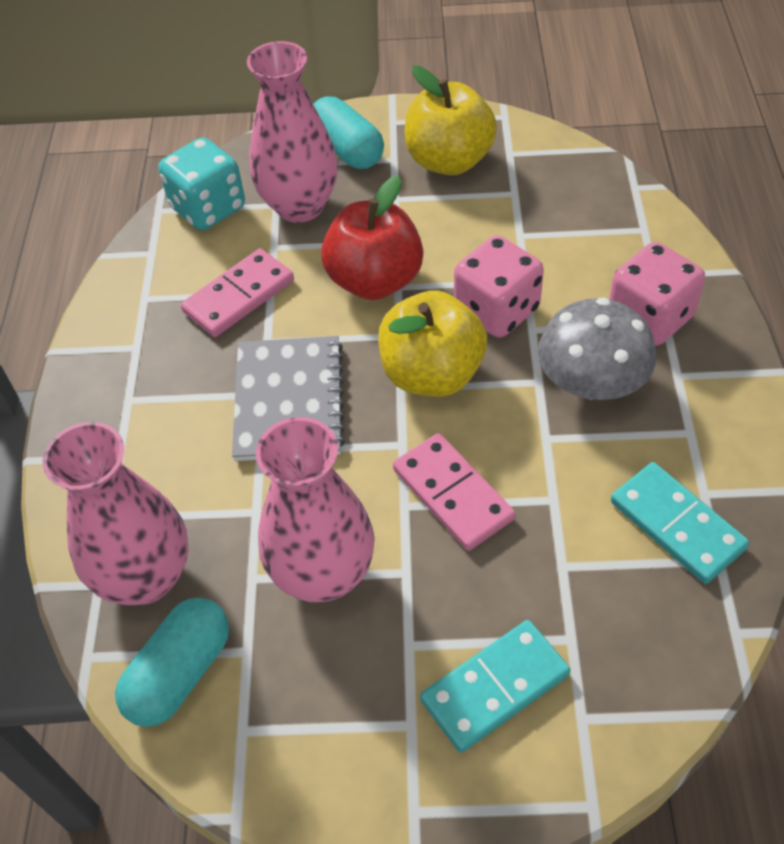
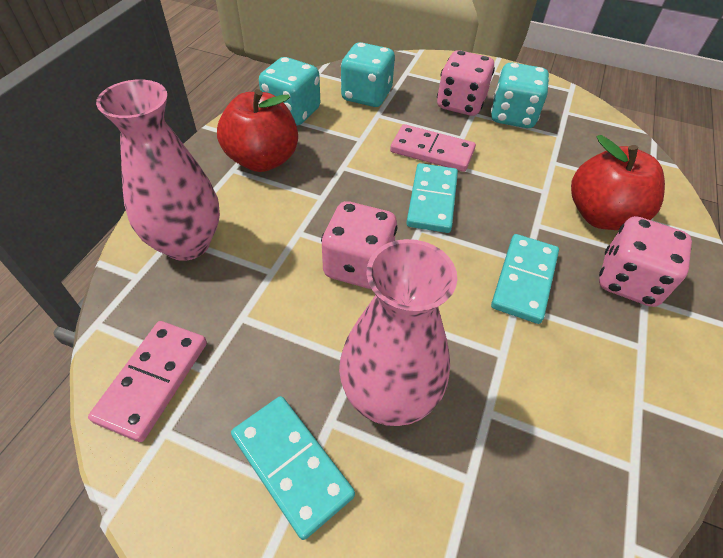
grey mushroom: 1 -> 0
grey notebook: 1 -> 0
pink dice: 2 -> 3
pink vase: 3 -> 2
red apple: 1 -> 2
turquoise capsule: 2 -> 0
turquoise dice: 1 -> 3
turquoise domino: 2 -> 3
yellow apple: 2 -> 0

